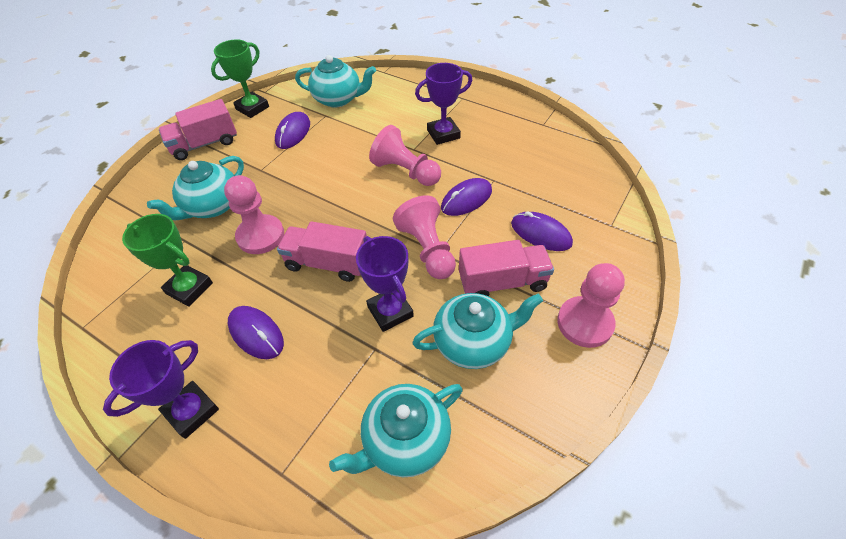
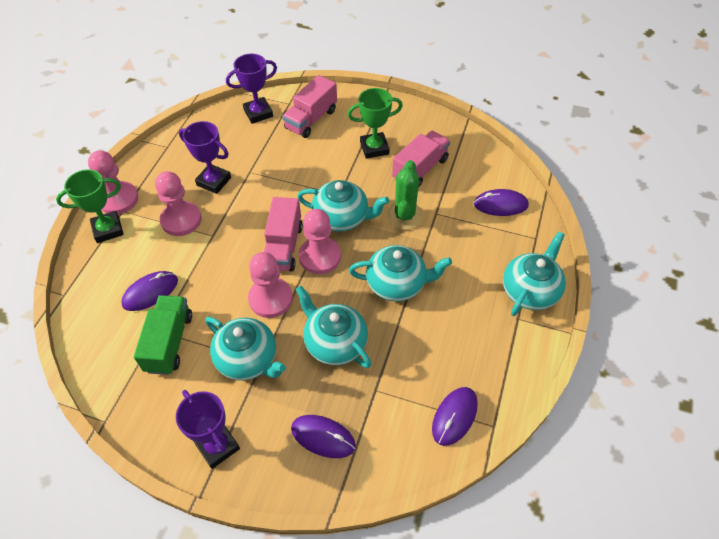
green cactus: 0 -> 1
green truck: 0 -> 1
turquoise teapot: 4 -> 5

